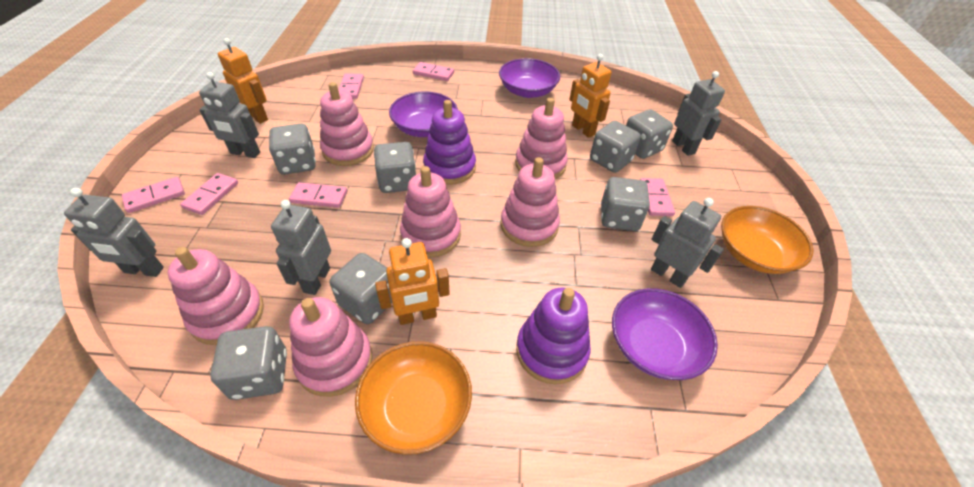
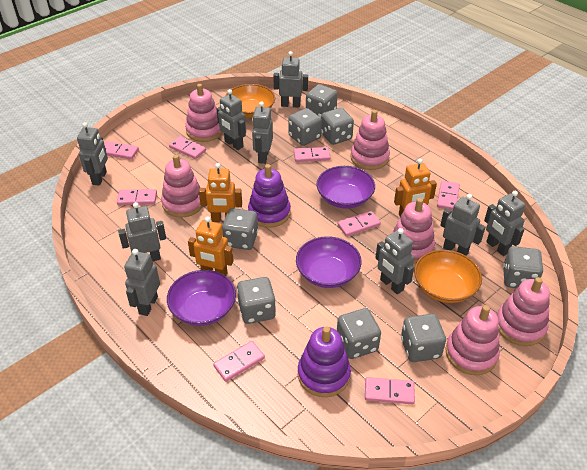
grey dice: 7 -> 8
grey robot: 5 -> 9
pink domino: 6 -> 8

